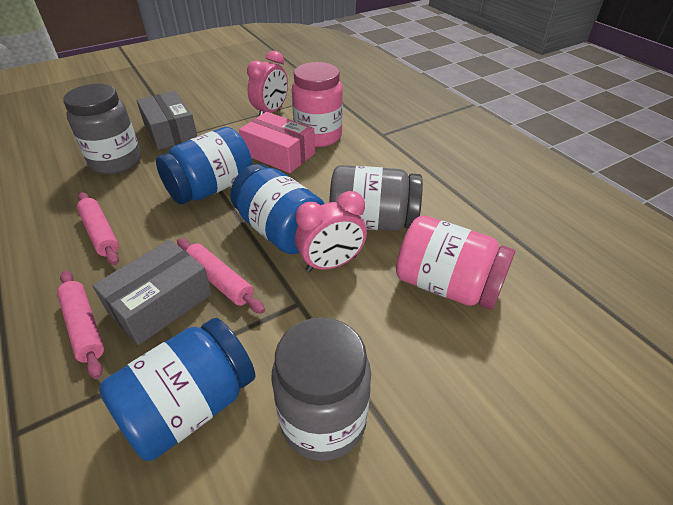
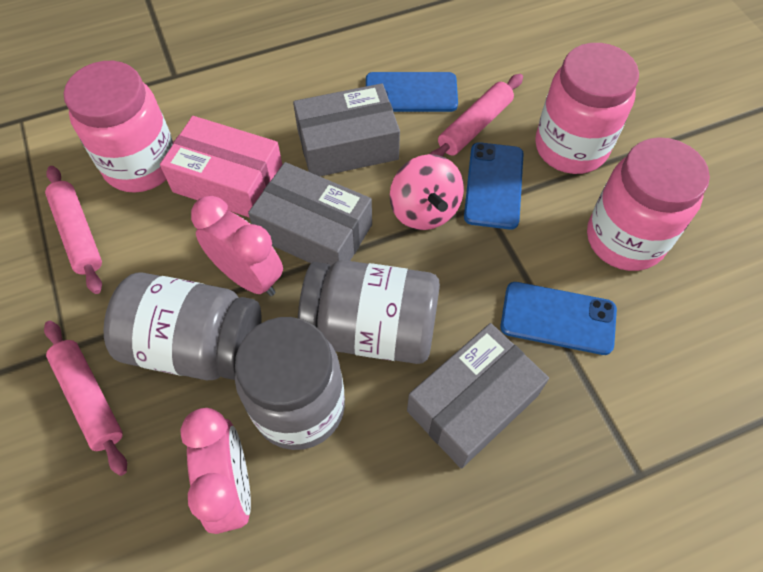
blue jar: 3 -> 0
blue phone: 0 -> 3
grey box: 2 -> 3
pink jar: 2 -> 3
pink spinning top: 0 -> 1

